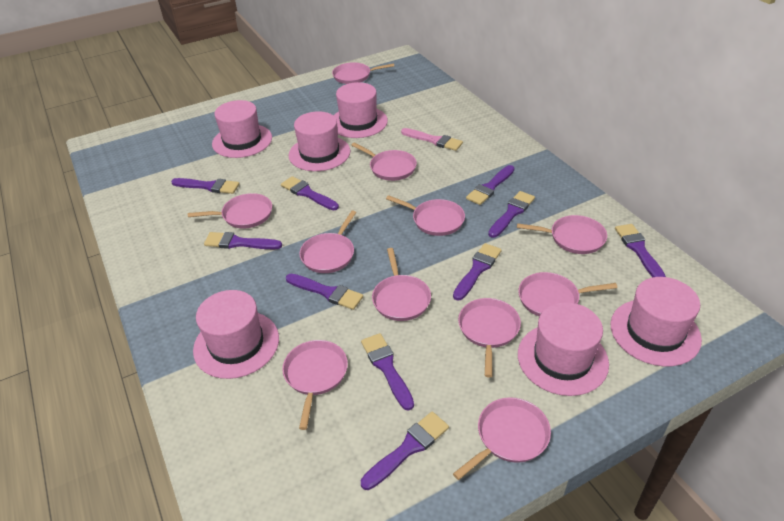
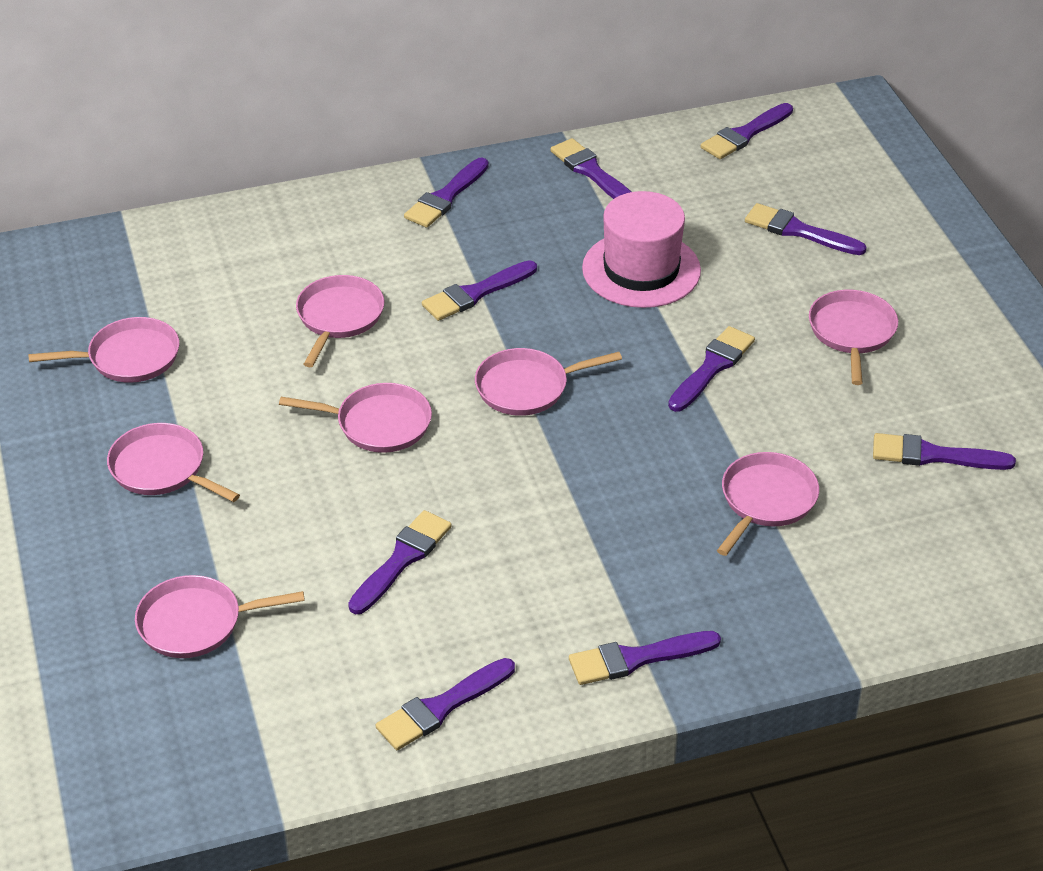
pink brush: 1 -> 0
pink hat: 6 -> 1
pink pan: 11 -> 8

